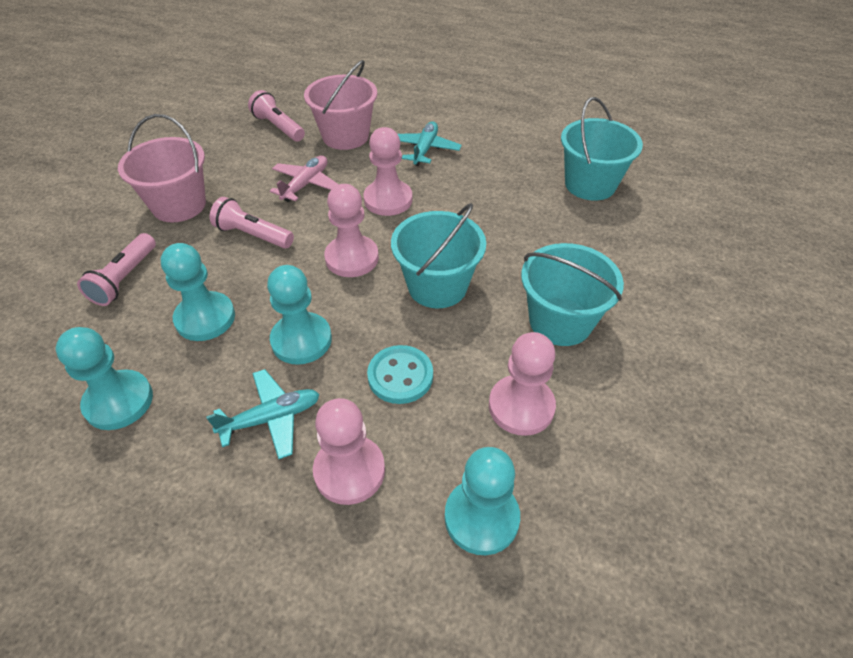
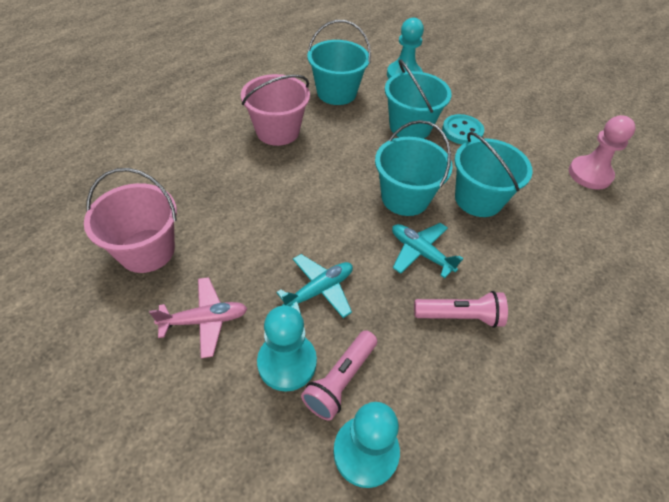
pink flashlight: 3 -> 2
pink pawn: 4 -> 1
turquoise bucket: 3 -> 4
turquoise pawn: 4 -> 3

